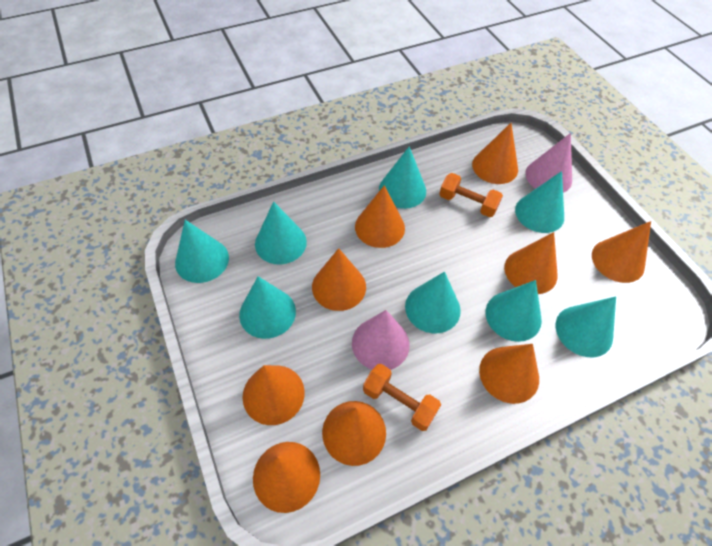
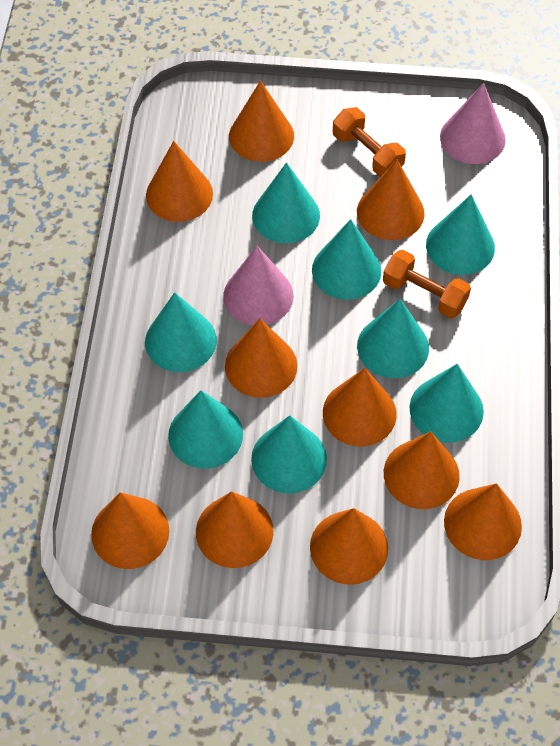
orange cone: 9 -> 10

